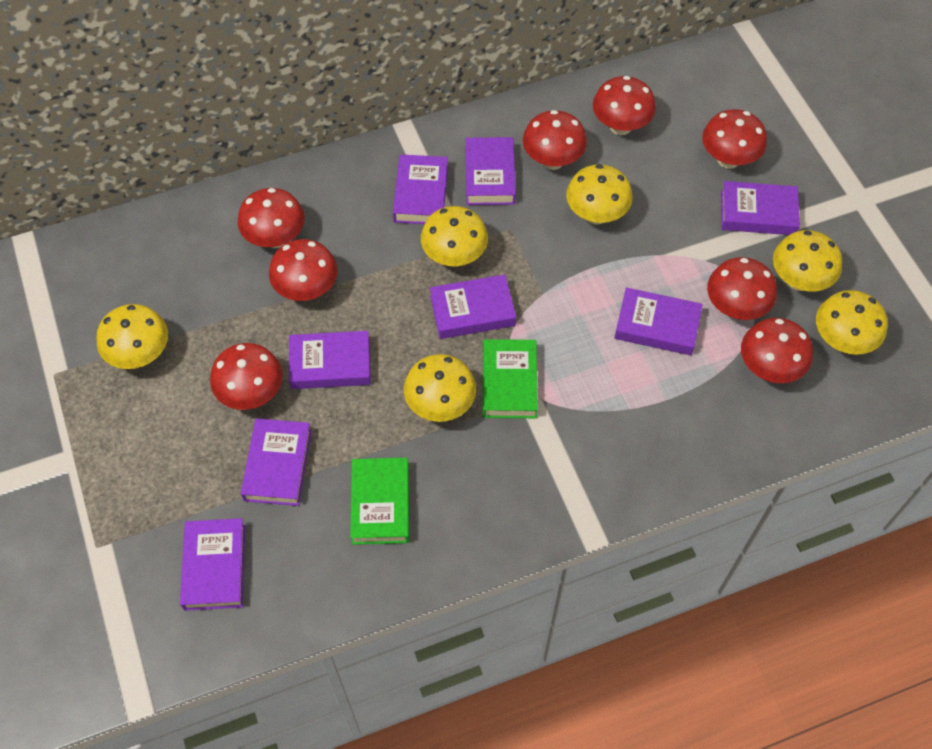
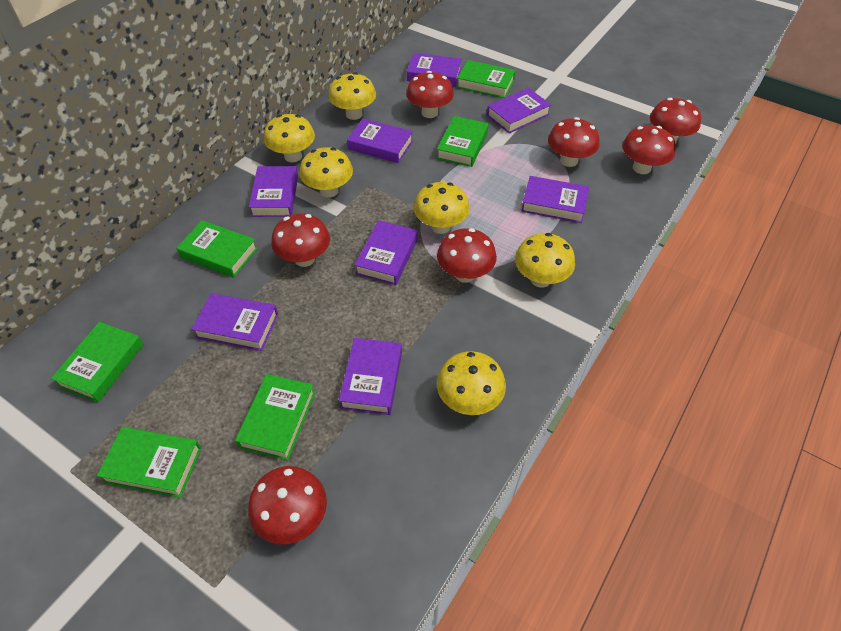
green book: 2 -> 6
red mushroom: 8 -> 7

